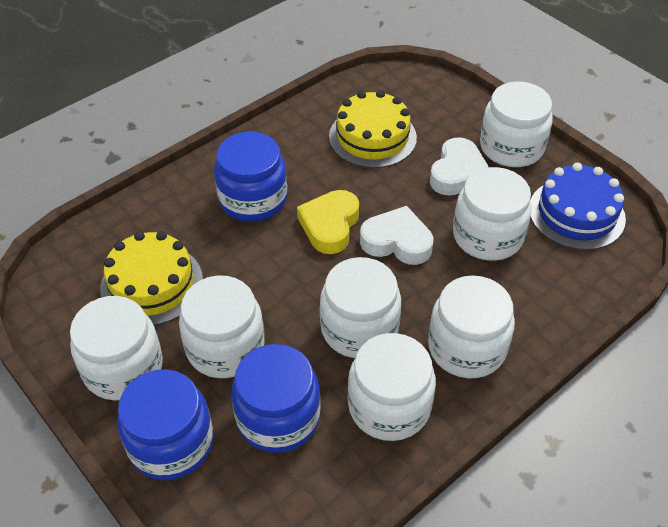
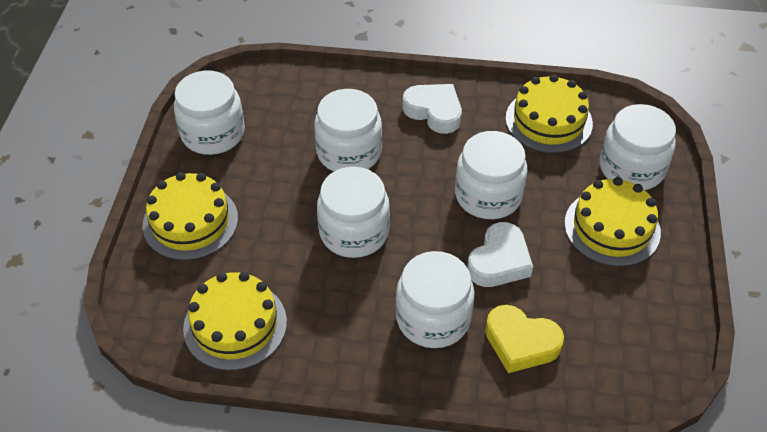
blue cake: 1 -> 0
blue jar: 3 -> 0
white jar: 7 -> 6
yellow cake: 2 -> 4

